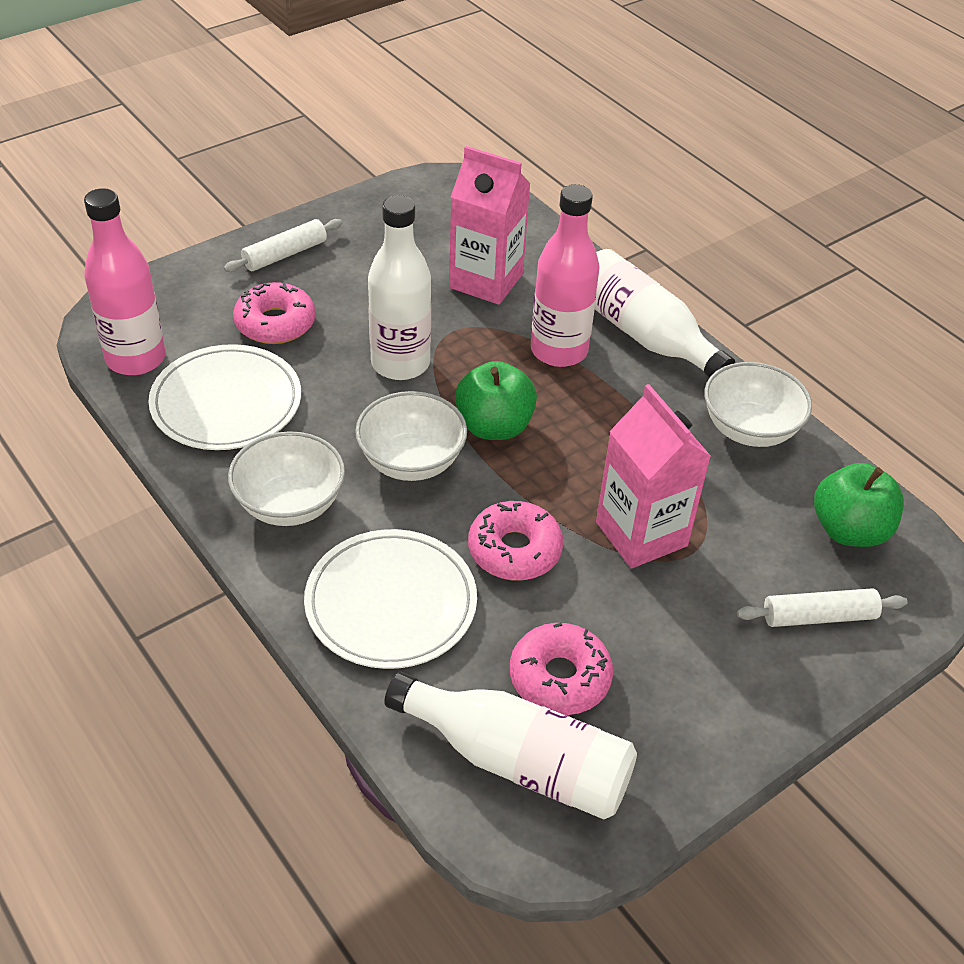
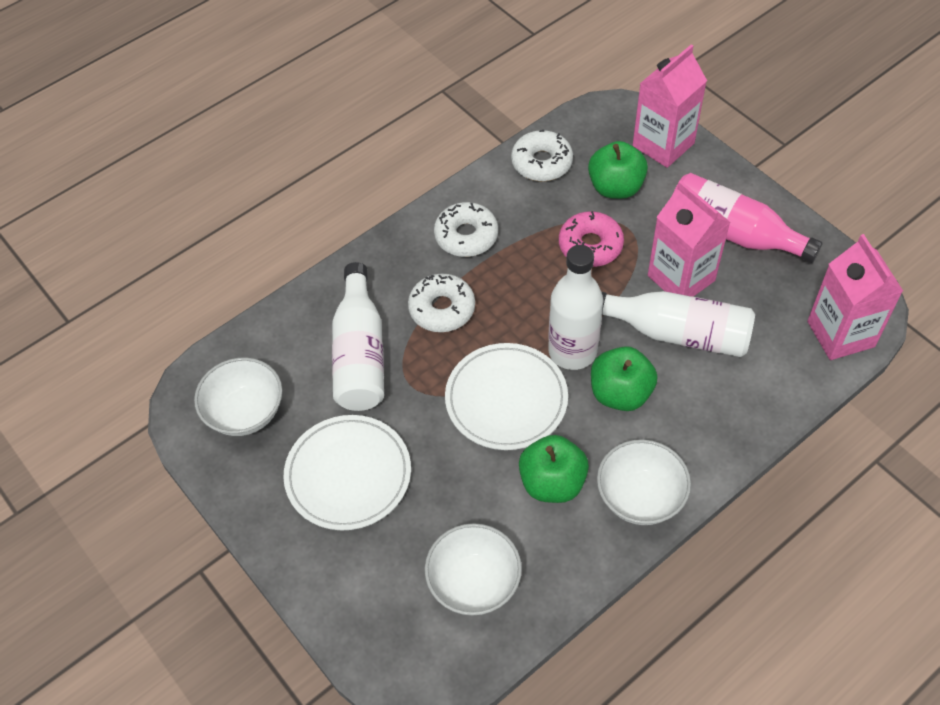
green apple: 2 -> 3
pink bottle: 2 -> 1
pink carton: 2 -> 3
pink donut: 3 -> 1
white donut: 0 -> 3
white rolling pin: 2 -> 0

